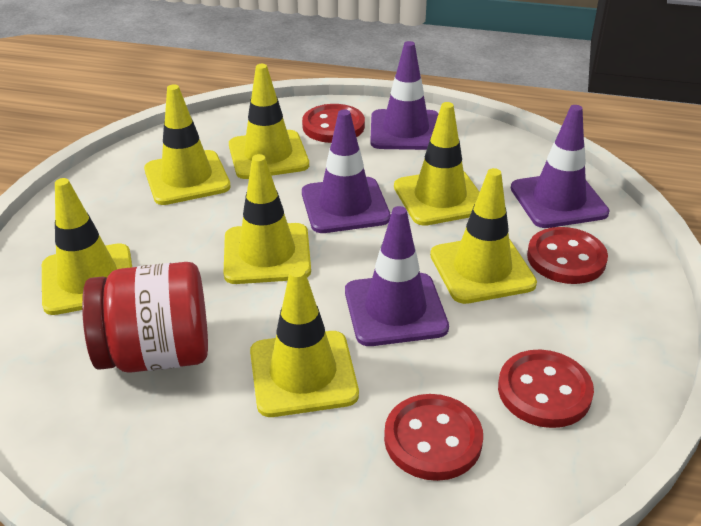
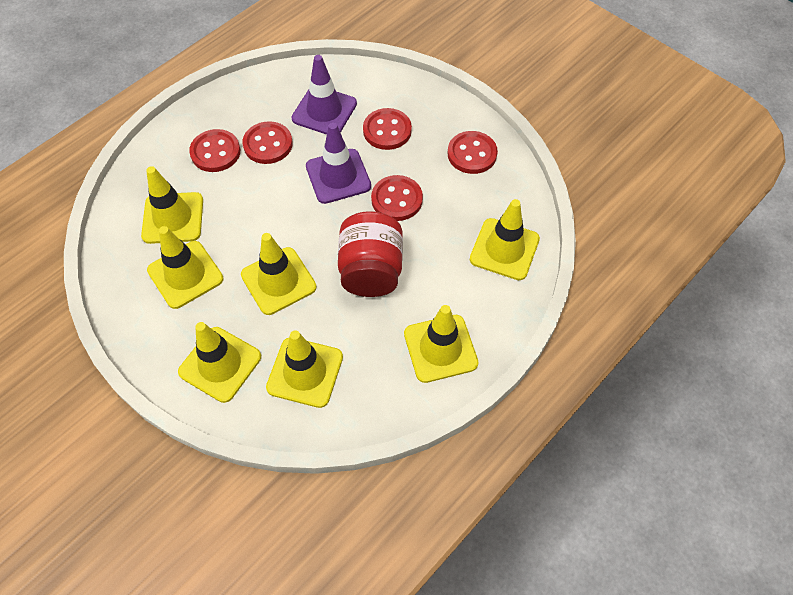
purple traffic cone: 4 -> 2
red button: 4 -> 5

